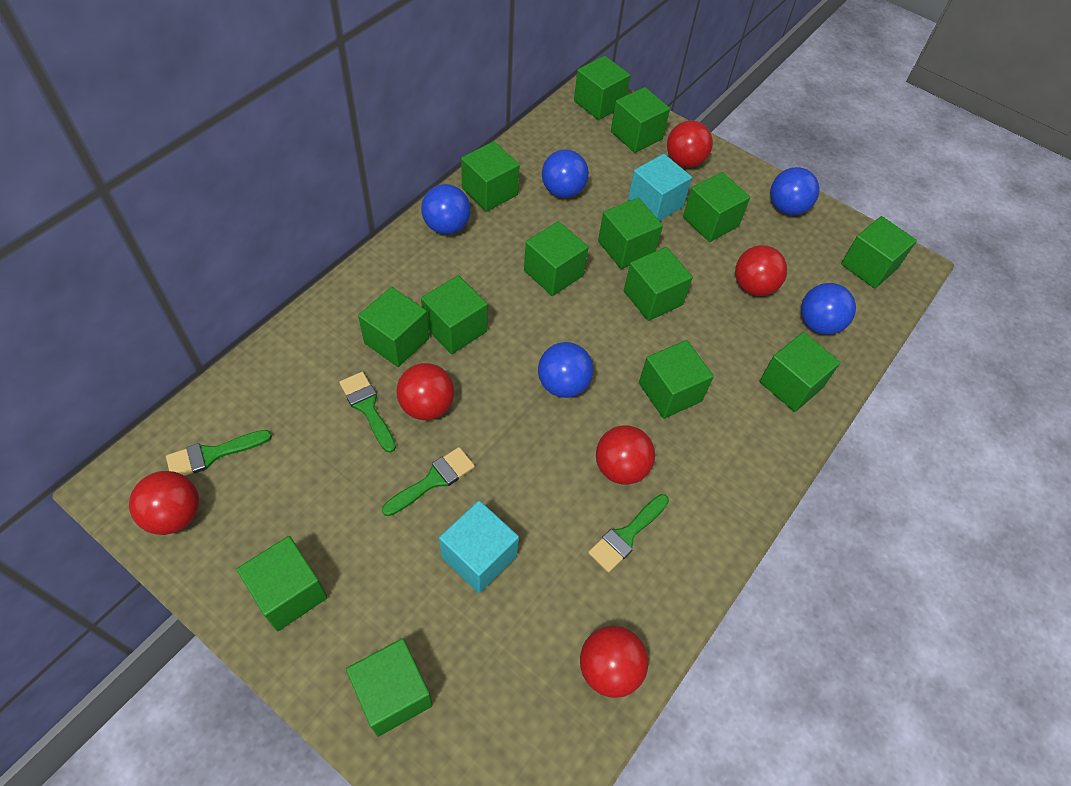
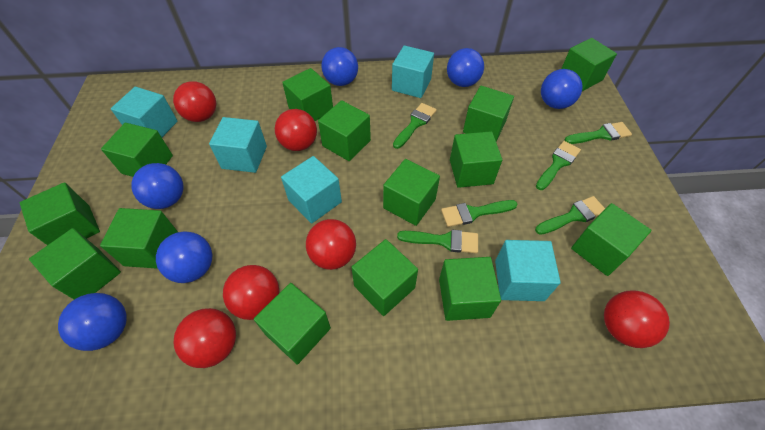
blue ball: 5 -> 6
green brush: 4 -> 6
turquoise cube: 2 -> 5

